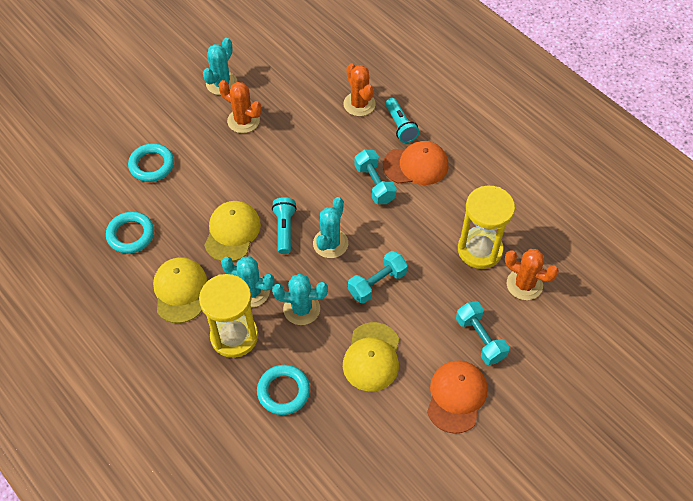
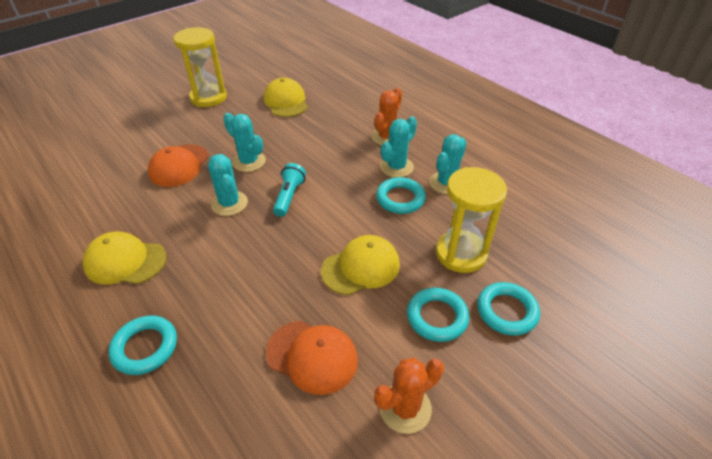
orange cactus: 3 -> 2
turquoise dumbbell: 3 -> 0
turquoise flashlight: 2 -> 1
turquoise ring: 3 -> 4

